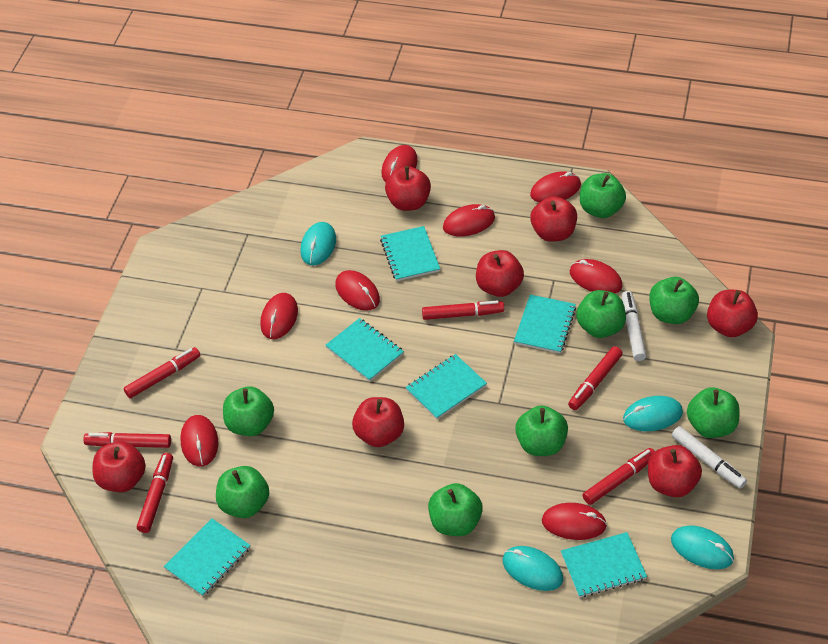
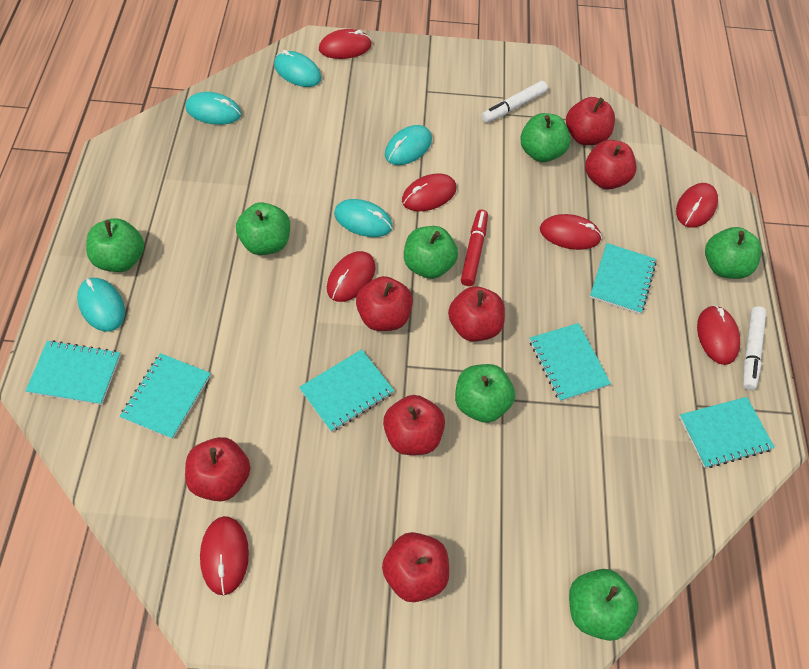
green apple: 8 -> 7
red marker: 6 -> 1
red mouse: 8 -> 7
turquoise mouse: 4 -> 5

